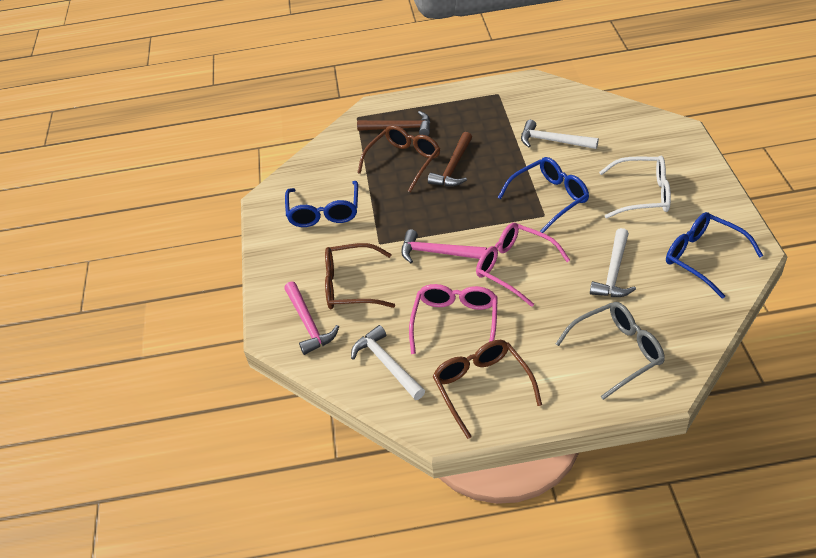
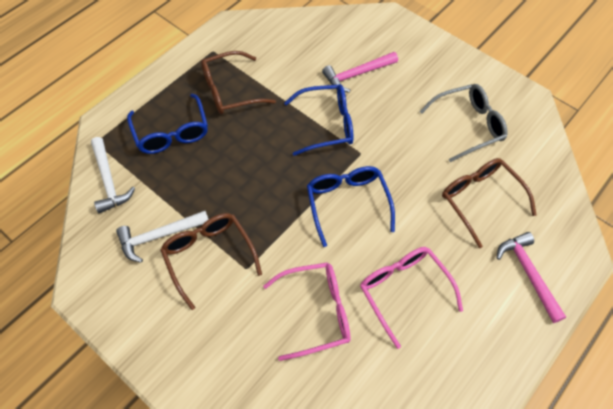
brown hammer: 2 -> 0
white glasses: 1 -> 0
white hammer: 3 -> 2

